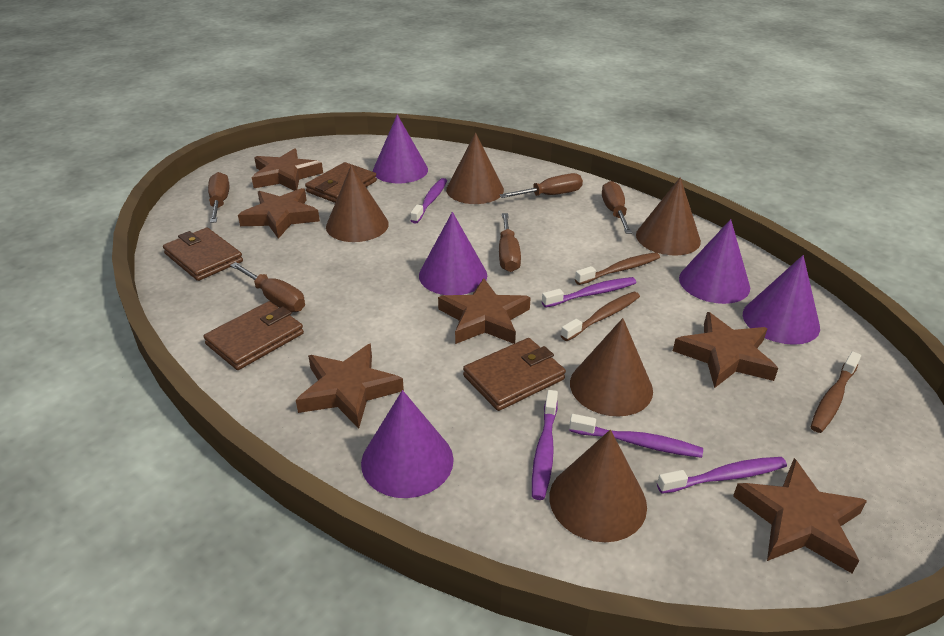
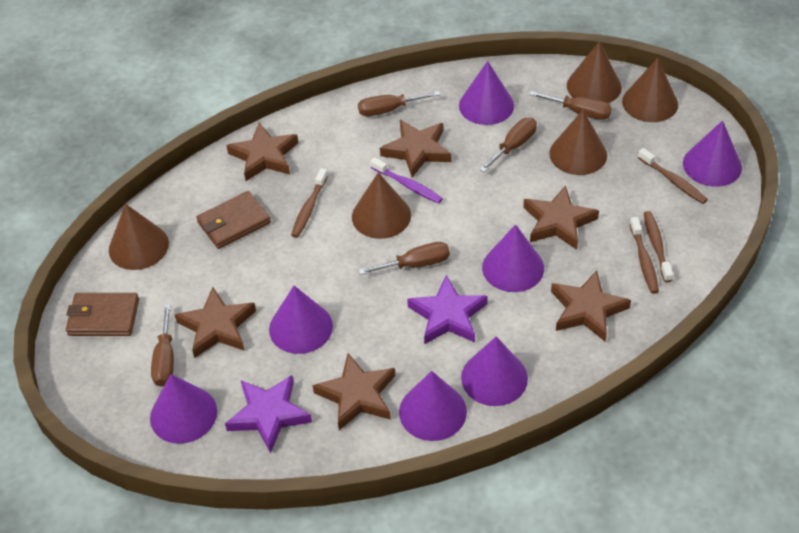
brown toothbrush: 3 -> 4
brown wallet: 4 -> 2
purple cone: 5 -> 7
purple star: 0 -> 2
purple toothbrush: 5 -> 1

